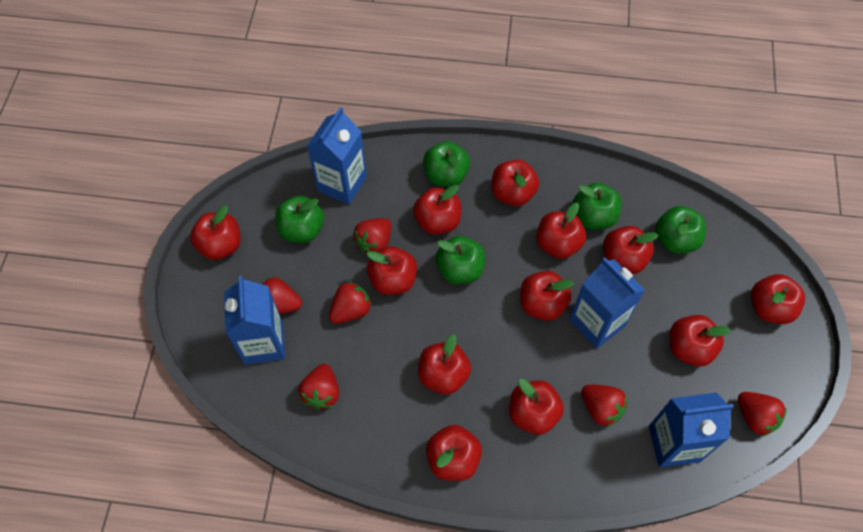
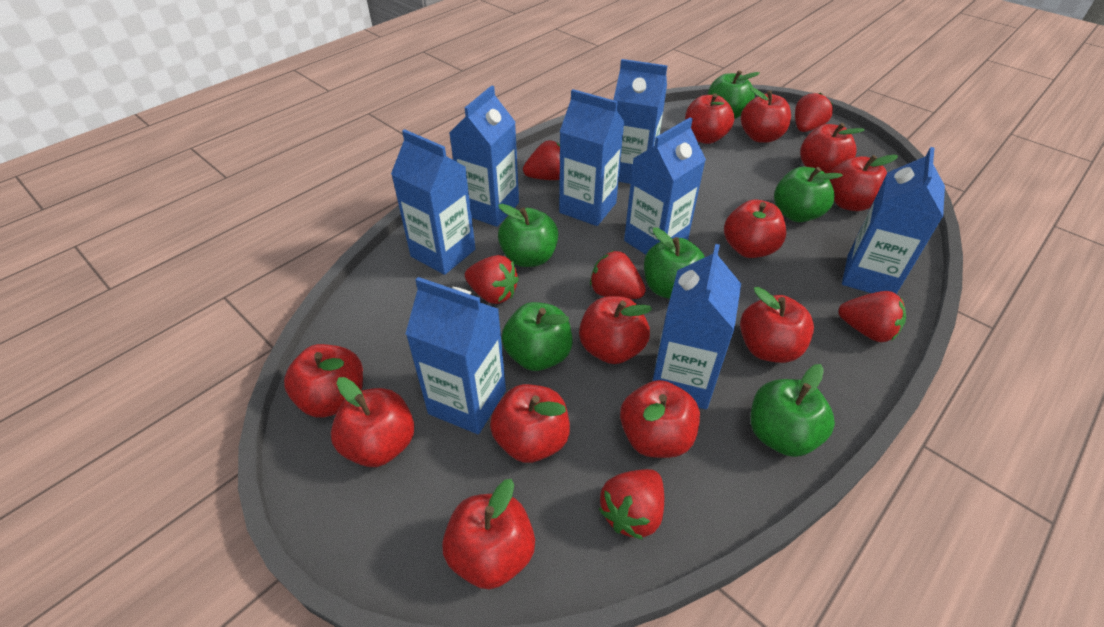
blue carton: 4 -> 8
green apple: 5 -> 6

